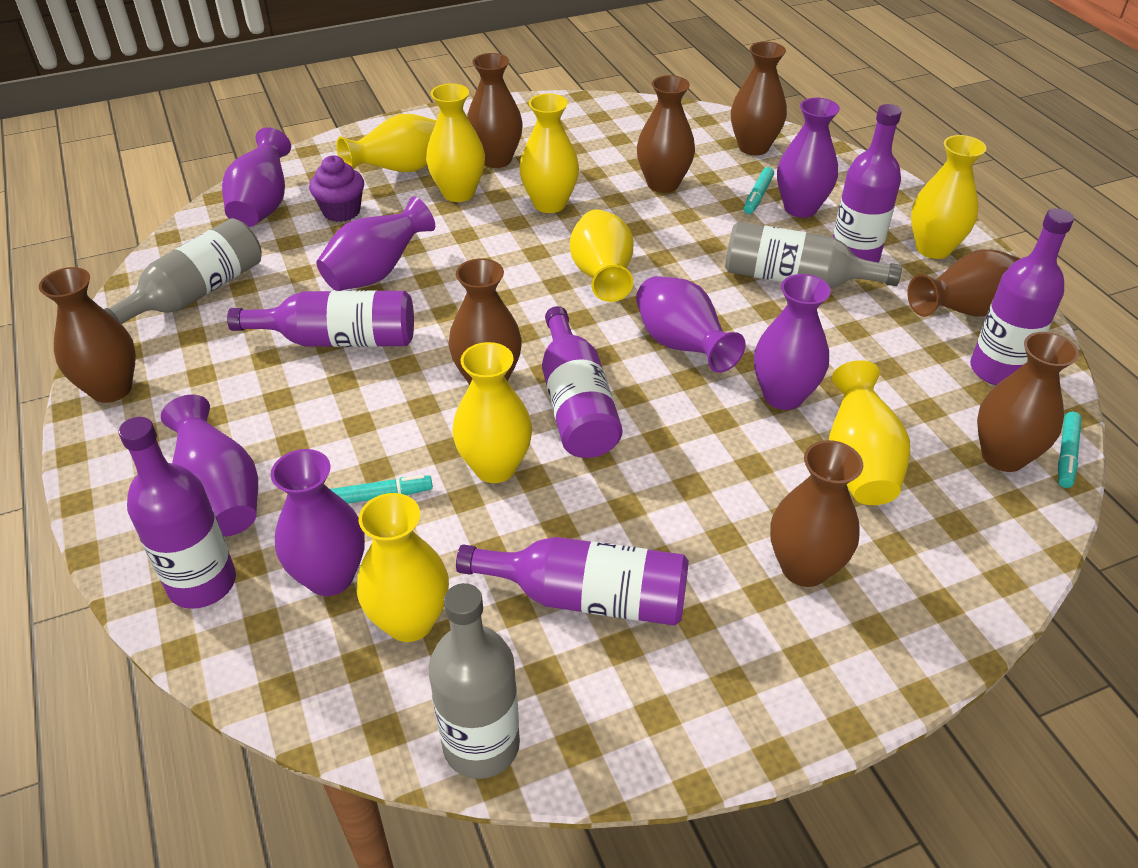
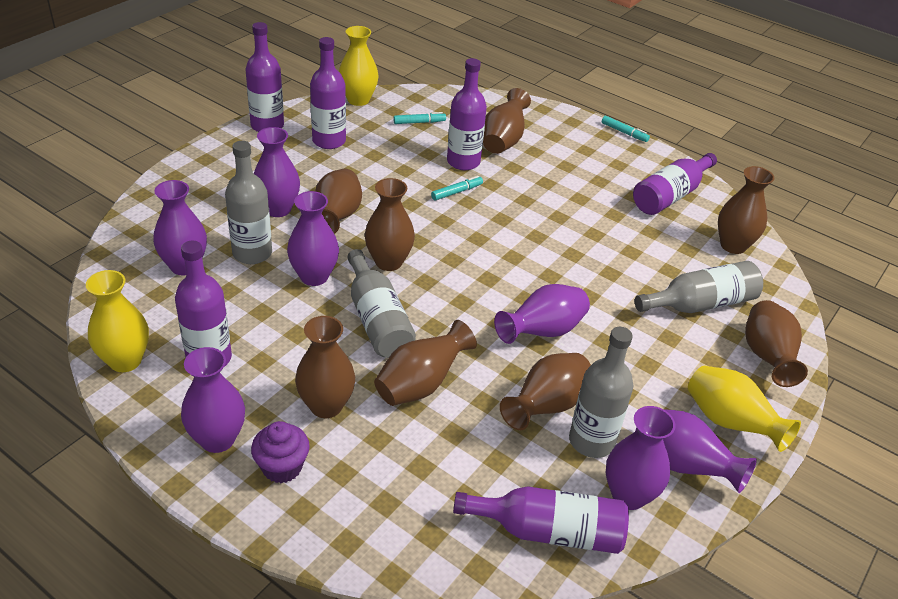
grey bottle: 3 -> 4
yellow vase: 8 -> 3

